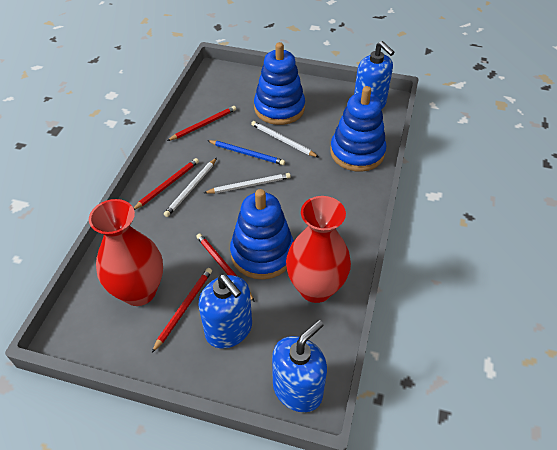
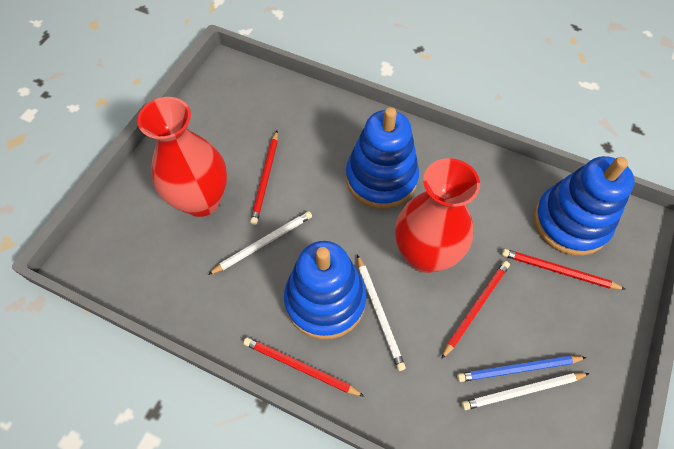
blue soap dispenser: 3 -> 0

